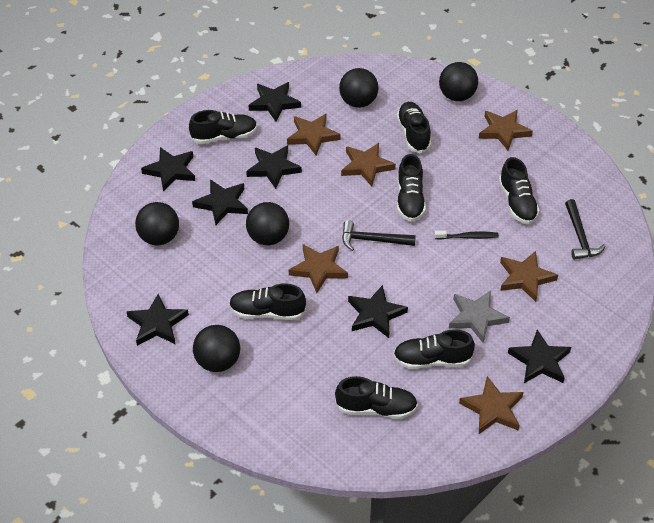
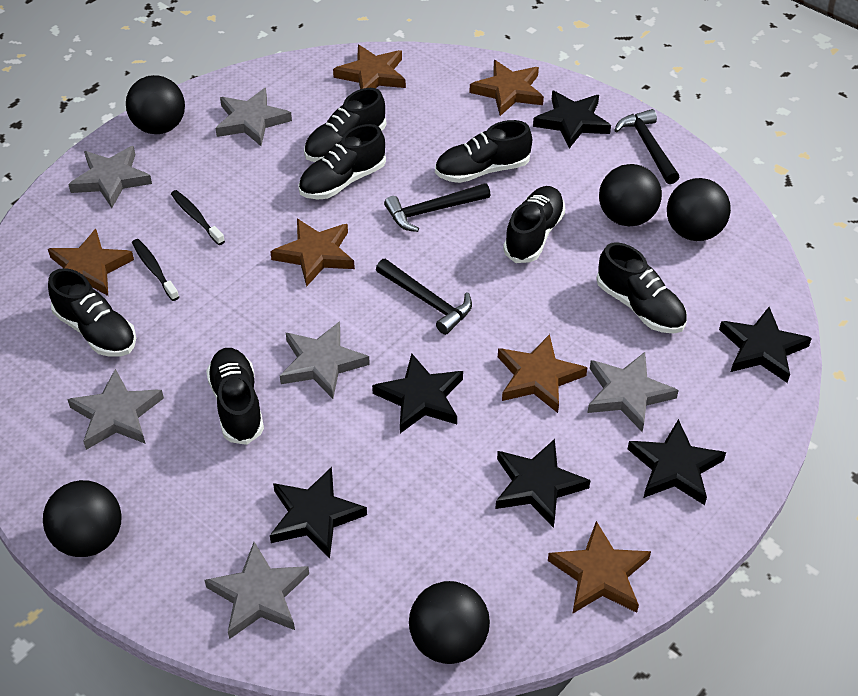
black hammer: 2 -> 3
black star: 7 -> 6
black toothbrush: 1 -> 2
grey star: 1 -> 6

